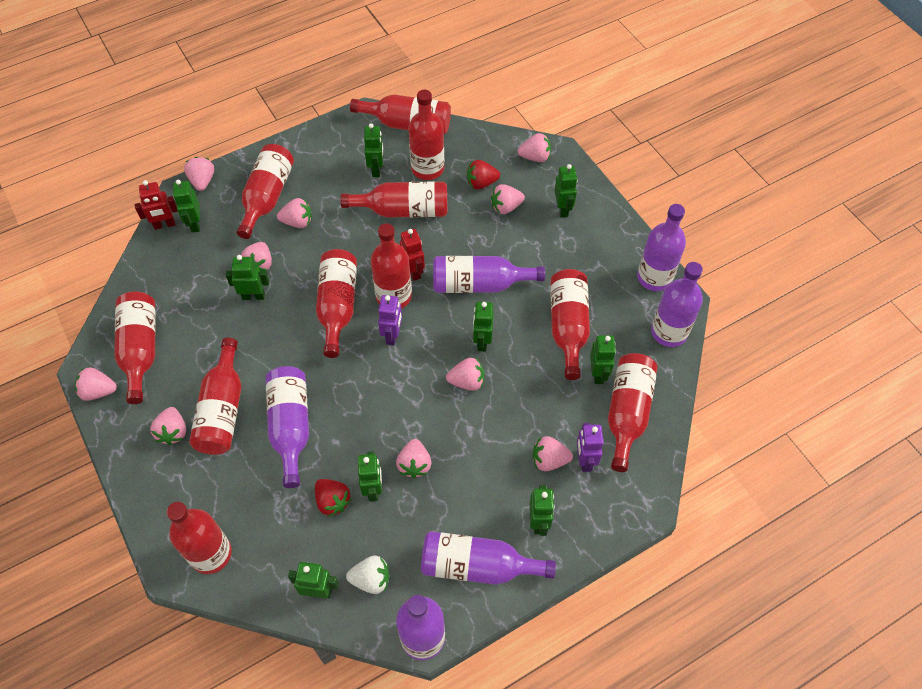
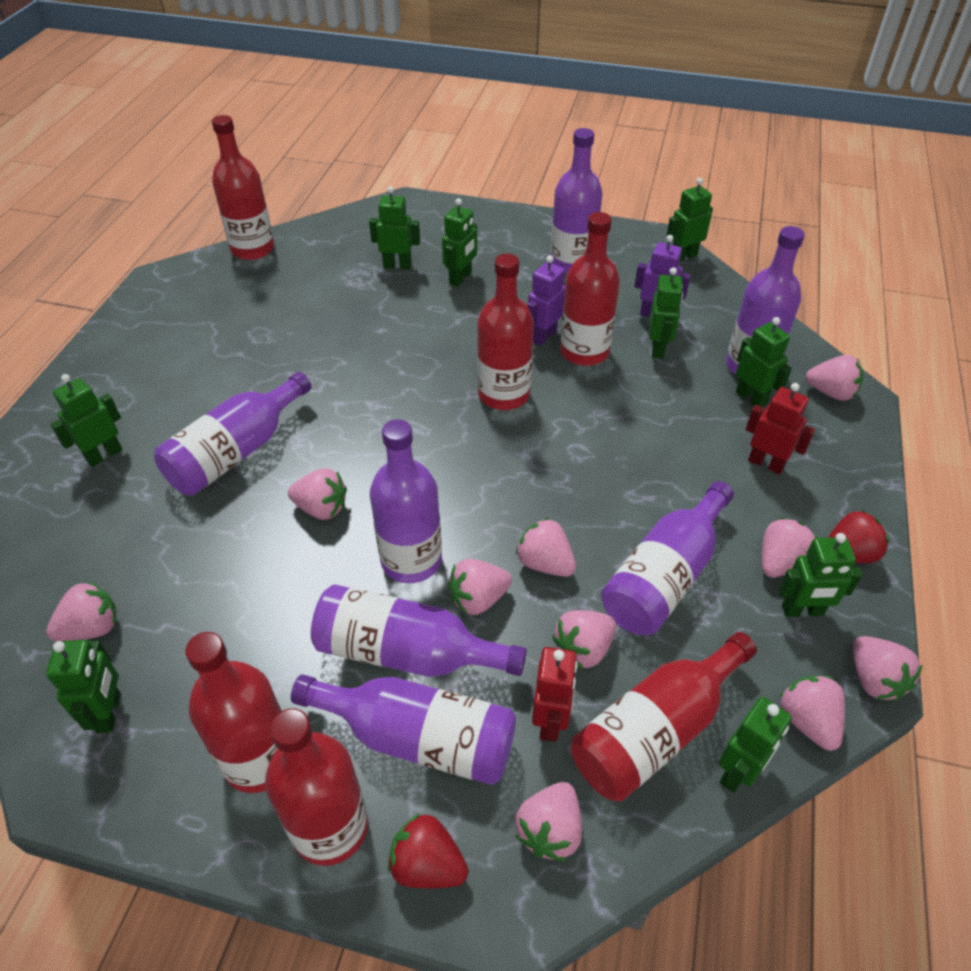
purple bottle: 6 -> 7
red bottle: 11 -> 6
white strawberry: 1 -> 0

